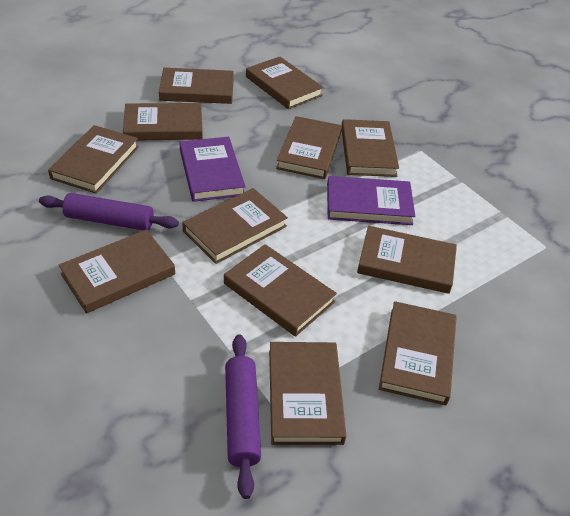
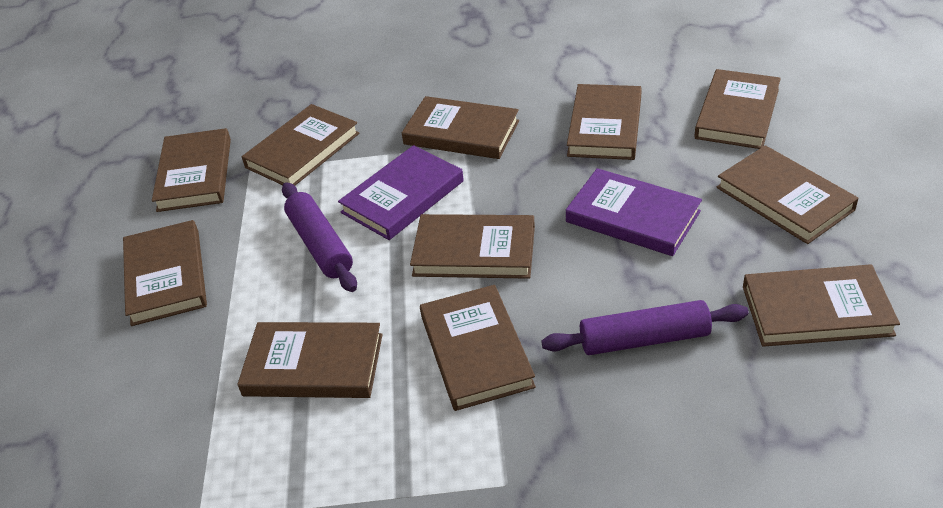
brown book: 12 -> 11

